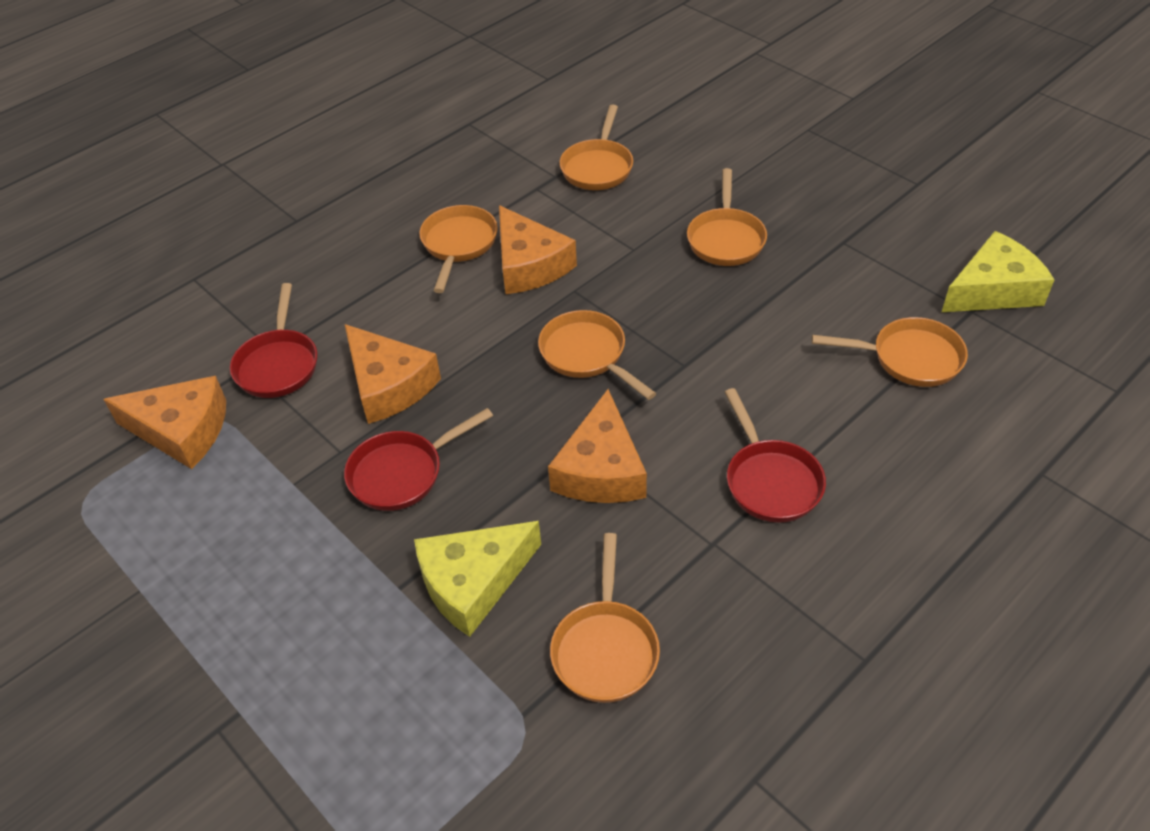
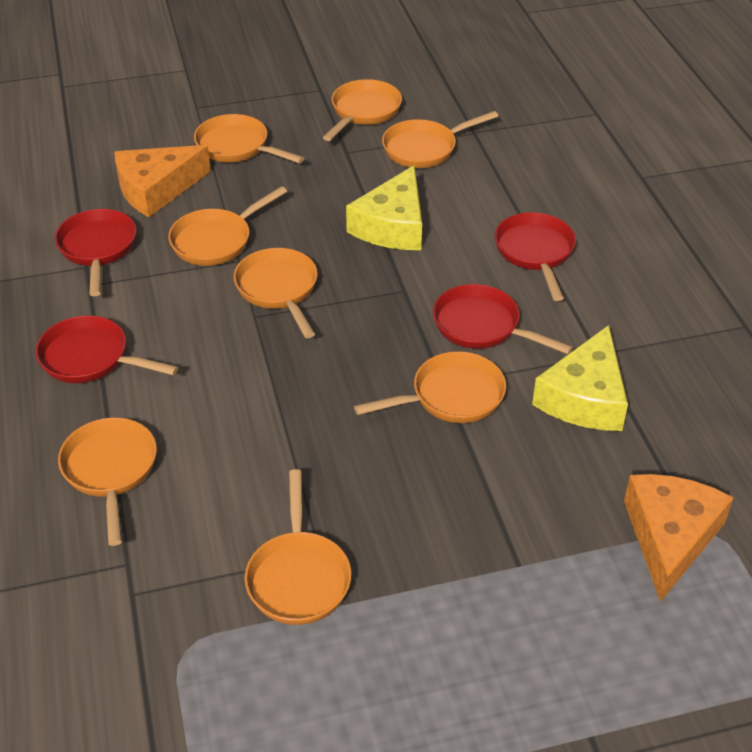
orange cheese: 4 -> 2
orange pan: 6 -> 8
red pan: 3 -> 4

